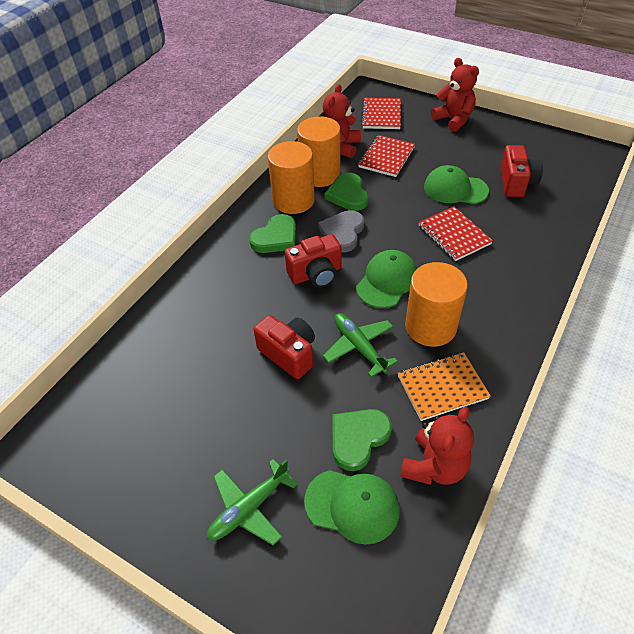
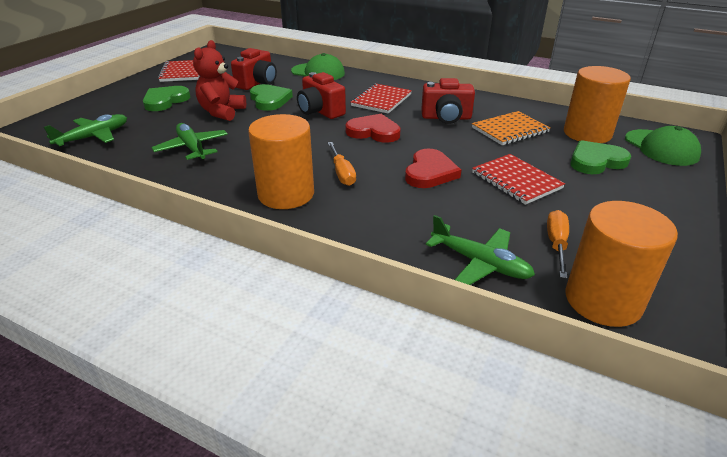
green cap: 3 -> 2
green plane: 2 -> 3
grey heart: 1 -> 0
orange screwdriver: 0 -> 2
red heart: 0 -> 2
red teddy bear: 3 -> 1

